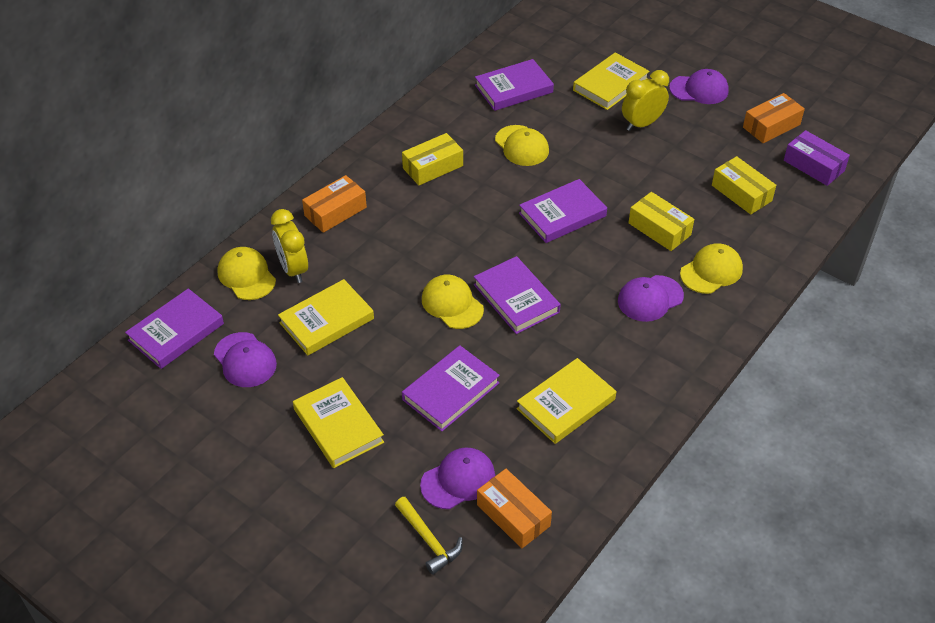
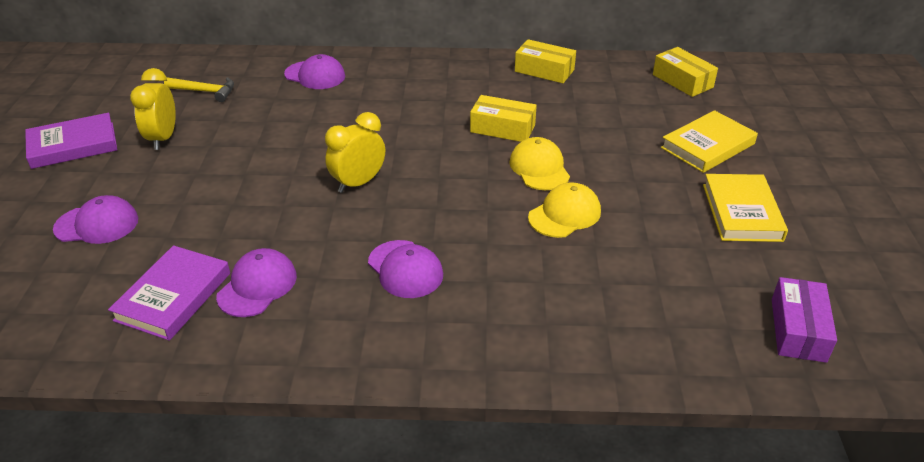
orange box: 3 -> 0
purple book: 5 -> 2
yellow book: 4 -> 2
yellow cap: 4 -> 2

